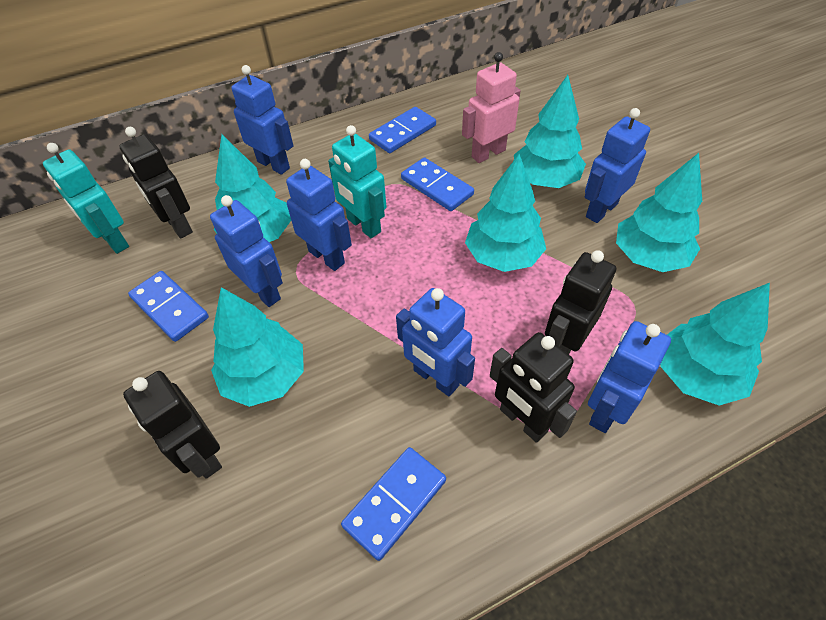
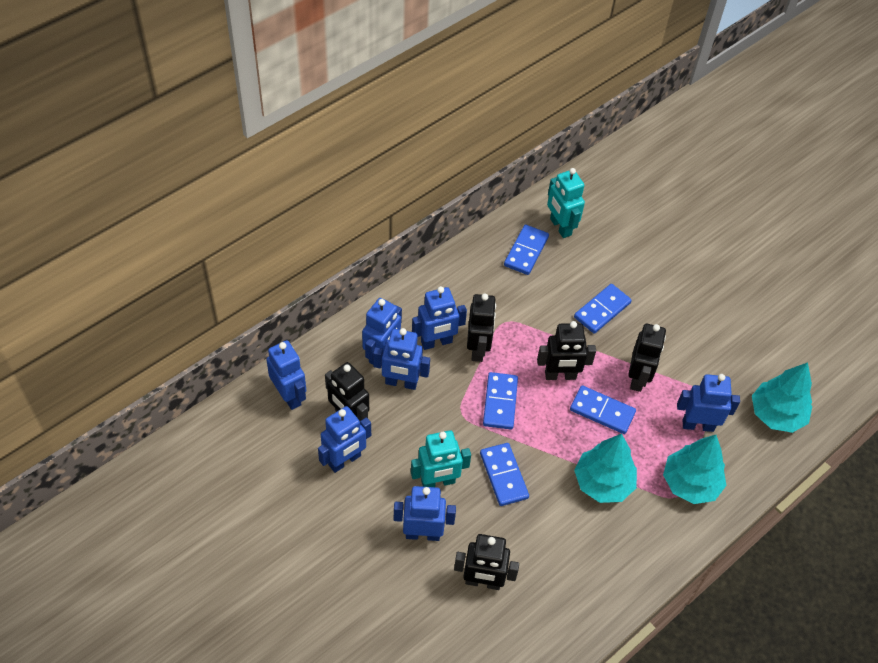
black robot: 4 -> 5
blue domino: 4 -> 5
blue robot: 6 -> 7
pink robot: 1 -> 0
turquoise tree: 6 -> 3

